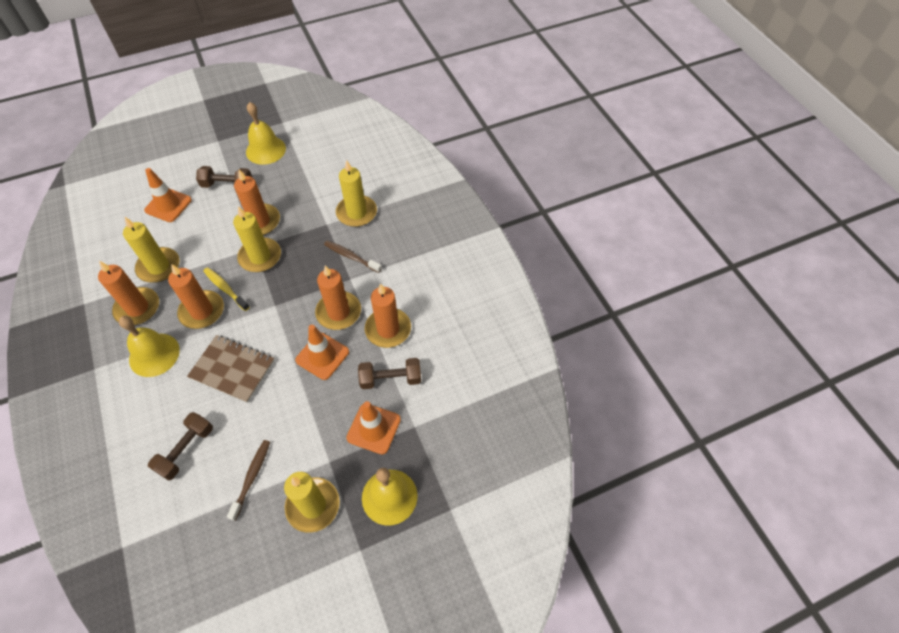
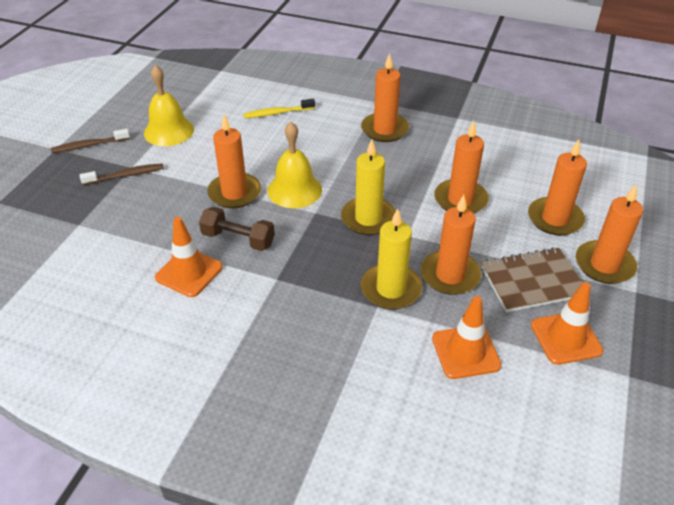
brown dumbbell: 3 -> 1
orange candle: 5 -> 6
yellow bell: 3 -> 2
yellow candle: 4 -> 2

